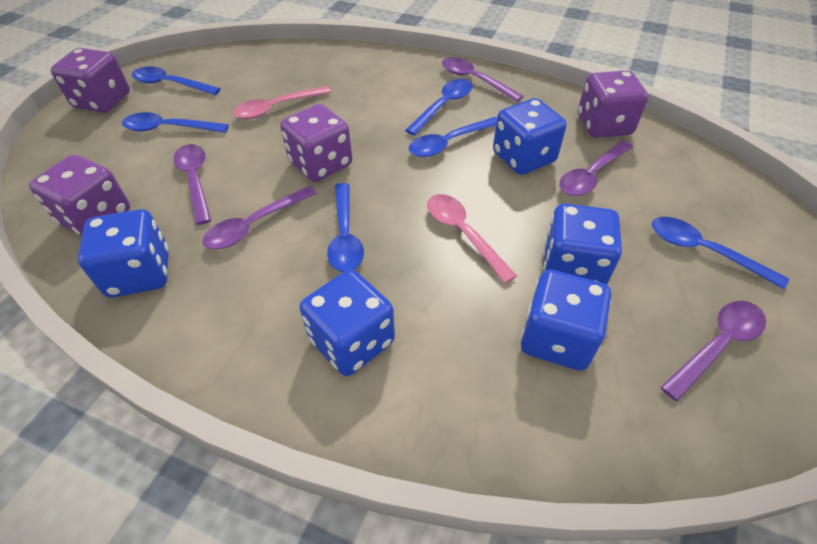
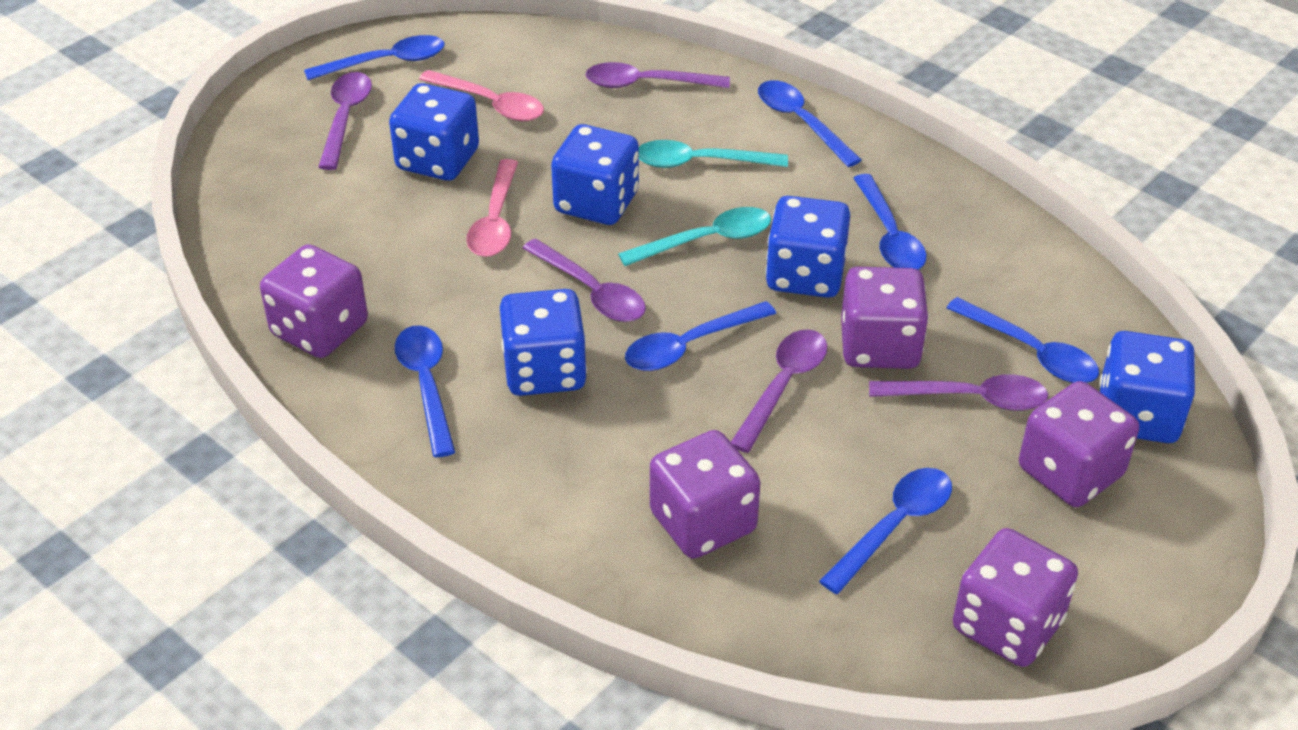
blue spoon: 6 -> 7
purple dice: 4 -> 5
turquoise spoon: 0 -> 2

